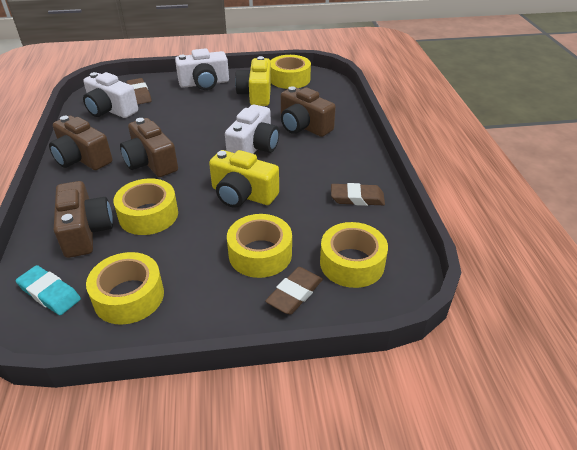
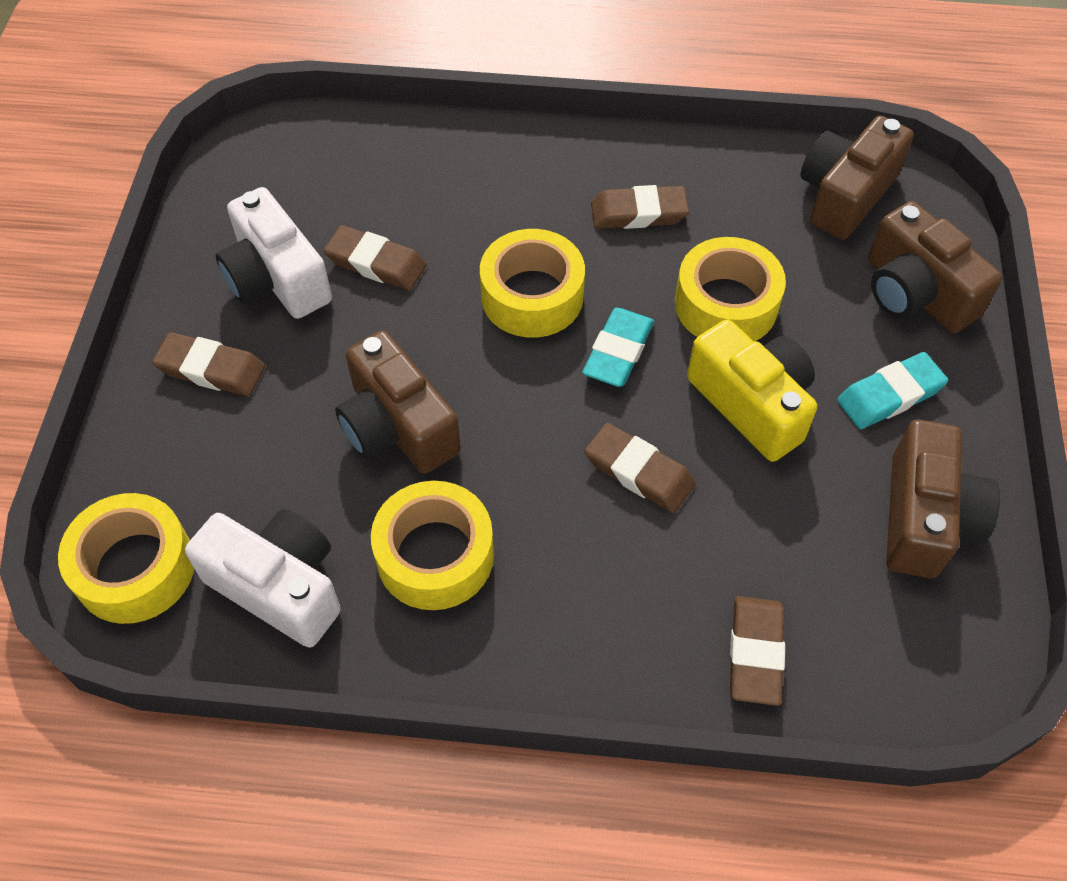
brown eraser: 3 -> 5
turquoise eraser: 1 -> 2
white camera: 3 -> 2
yellow camera: 2 -> 1
yellow tape: 5 -> 4

